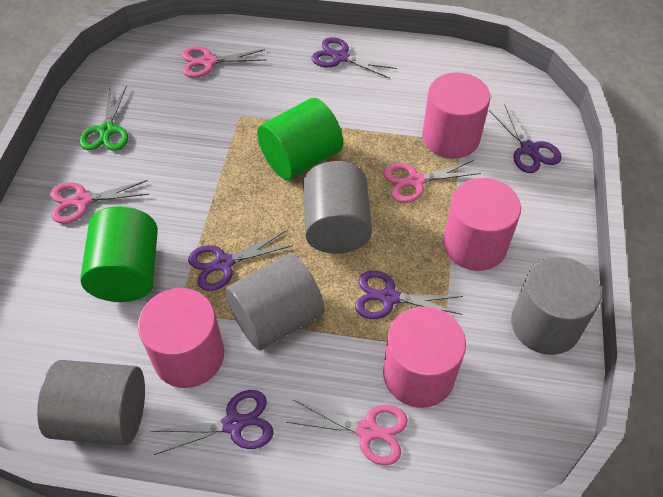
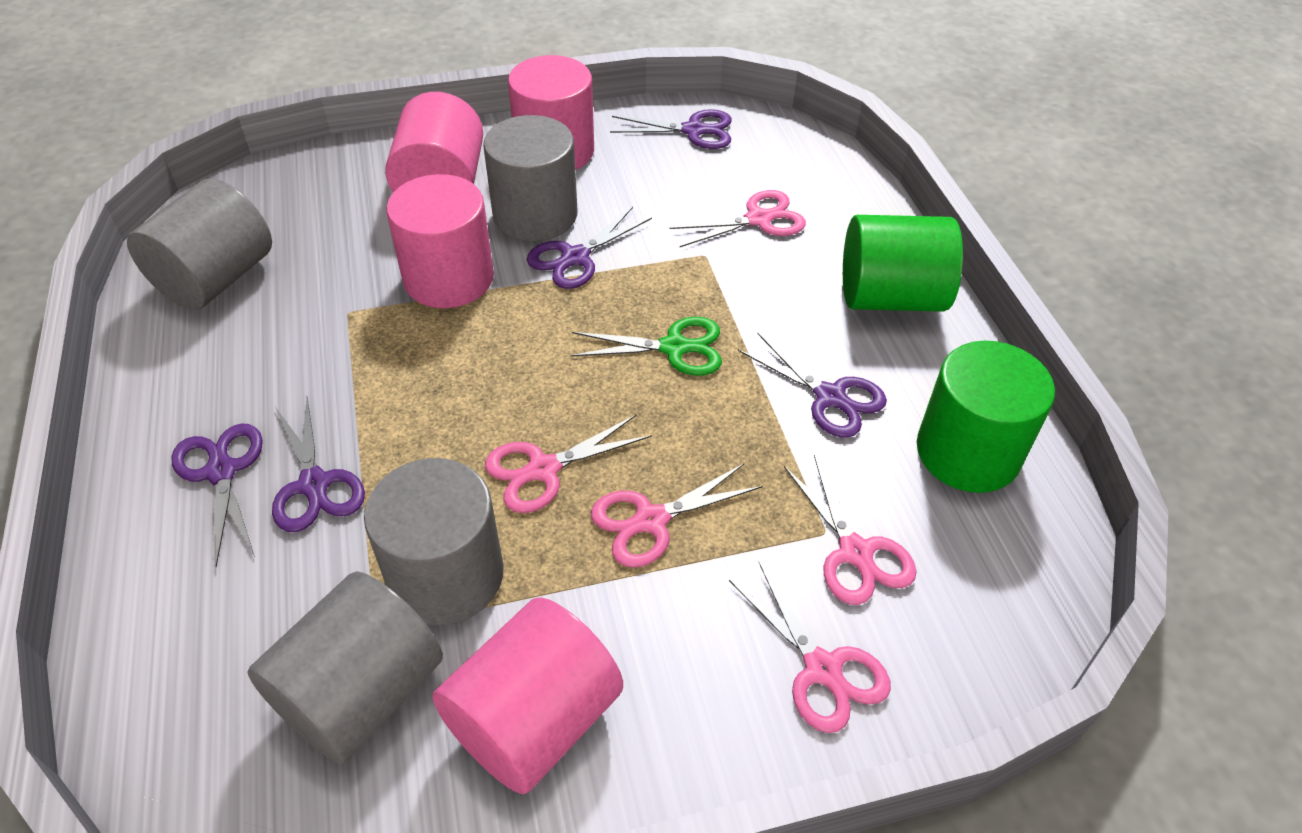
pink scissors: 4 -> 5

